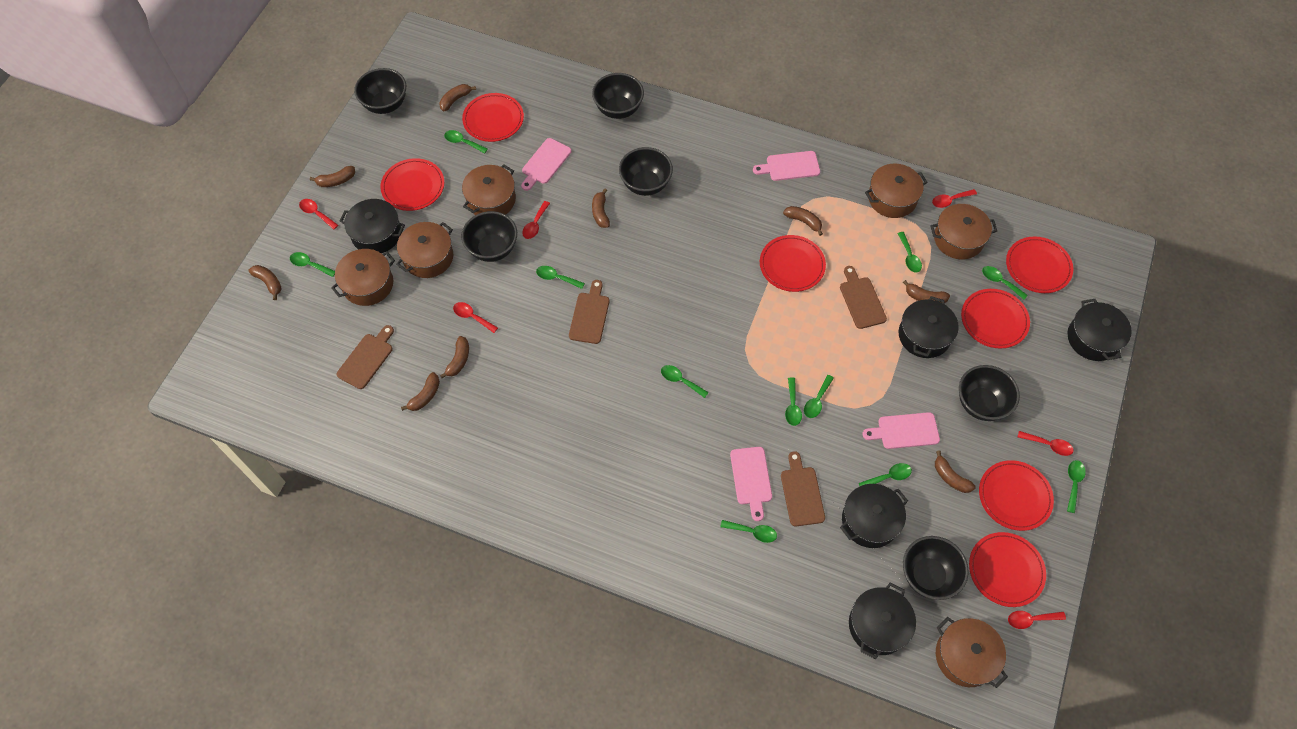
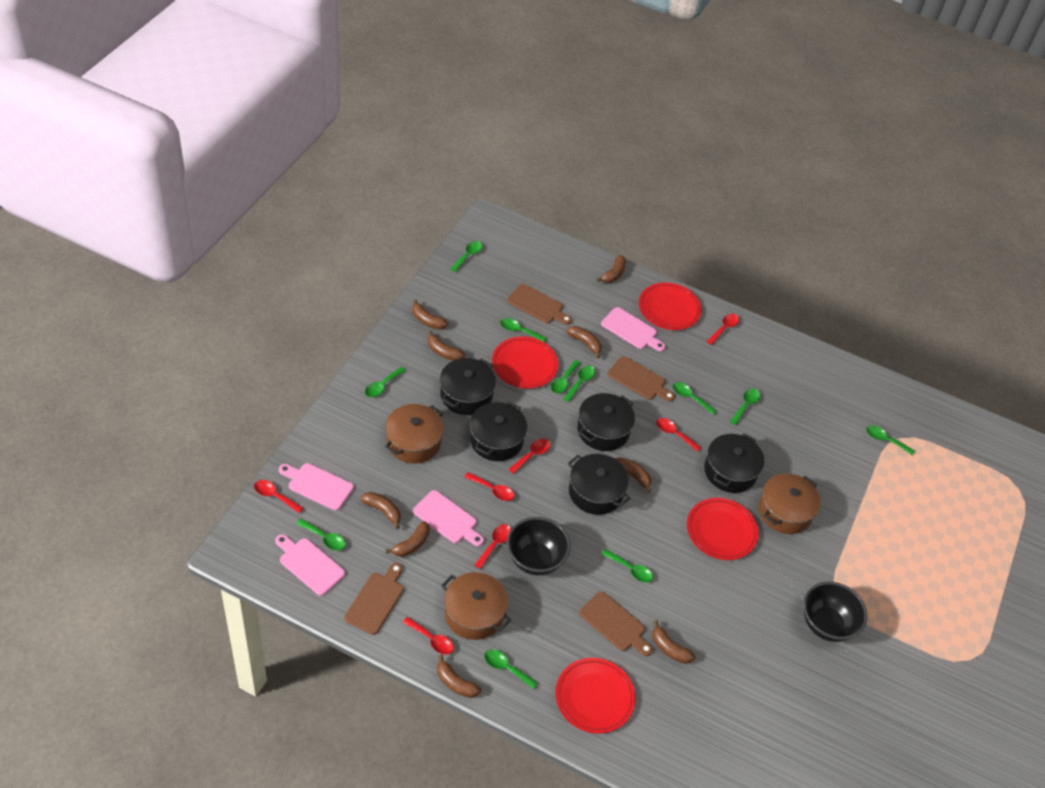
black bowl: 6 -> 2
brown pot: 6 -> 3
red plate: 7 -> 4
red spoon: 6 -> 7

